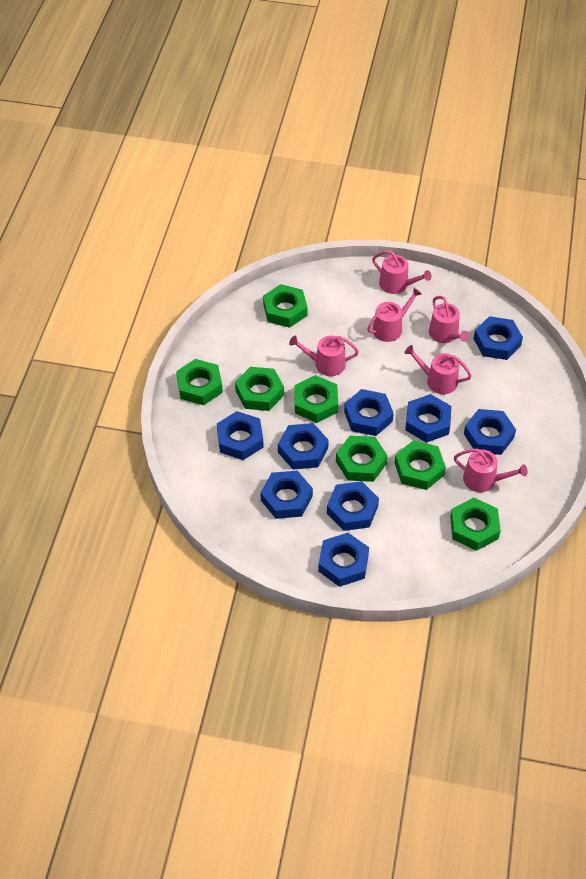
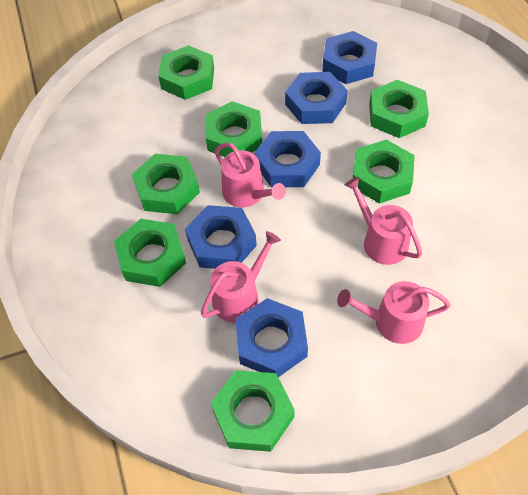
blue nut: 9 -> 5
pink watering can: 6 -> 4

